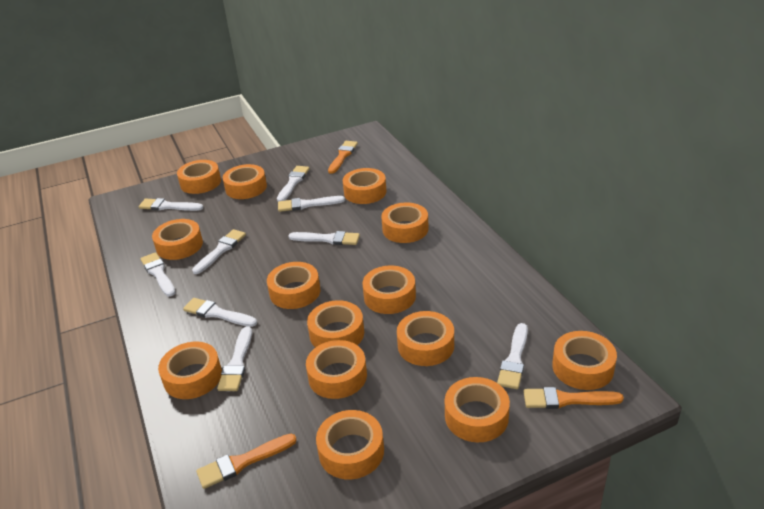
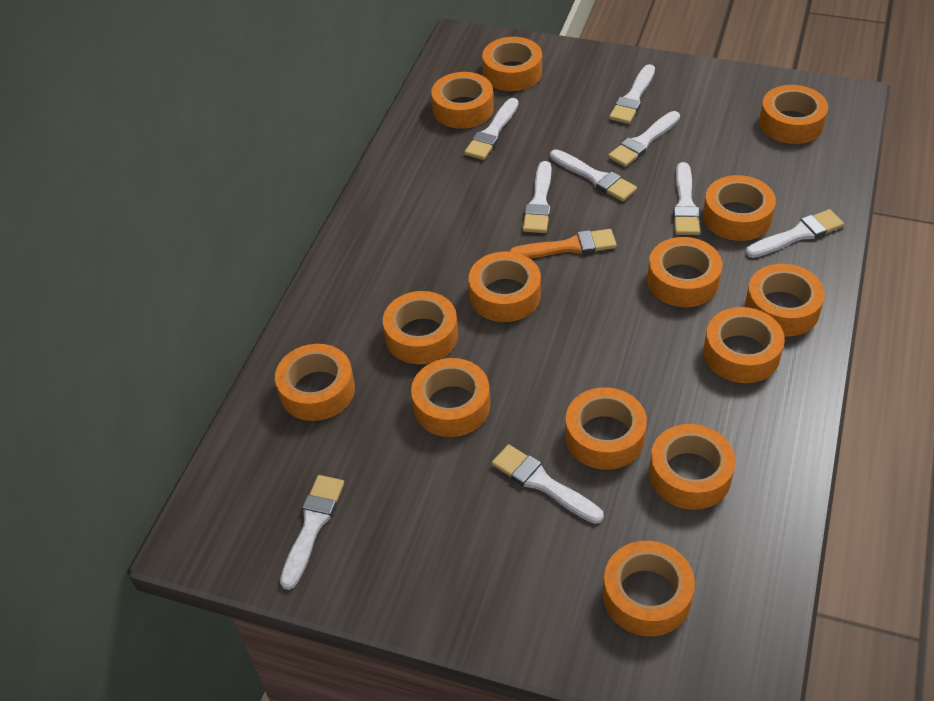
orange brush: 3 -> 1

